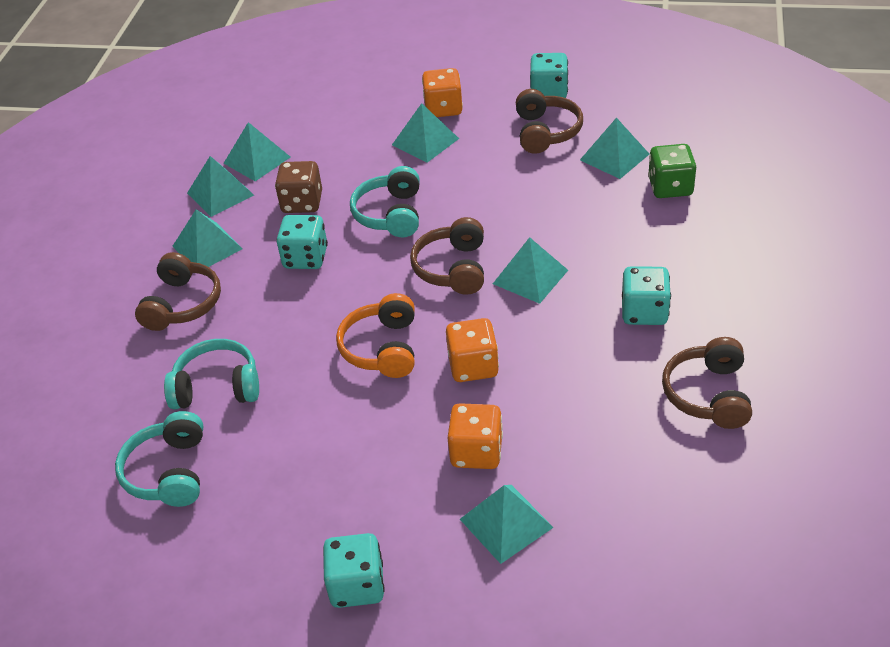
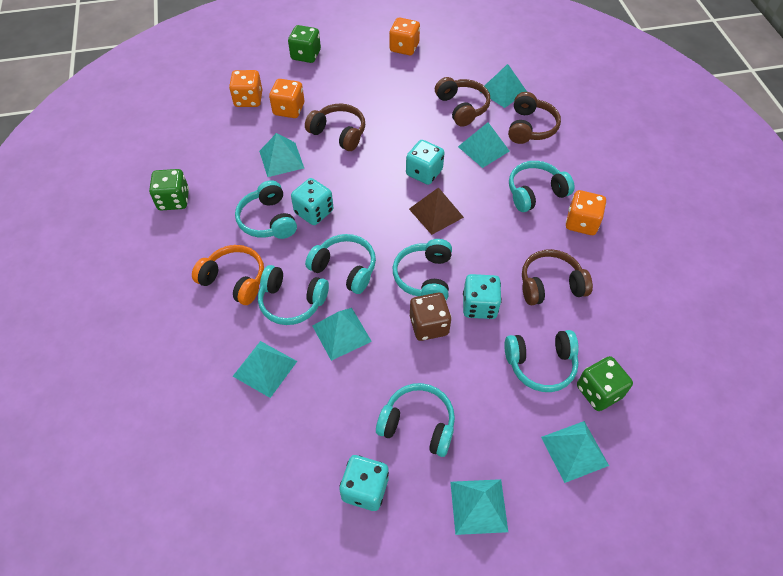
brown pyramid: 0 -> 1
green dice: 1 -> 3
orange dice: 3 -> 4
turquoise headphones: 3 -> 7

